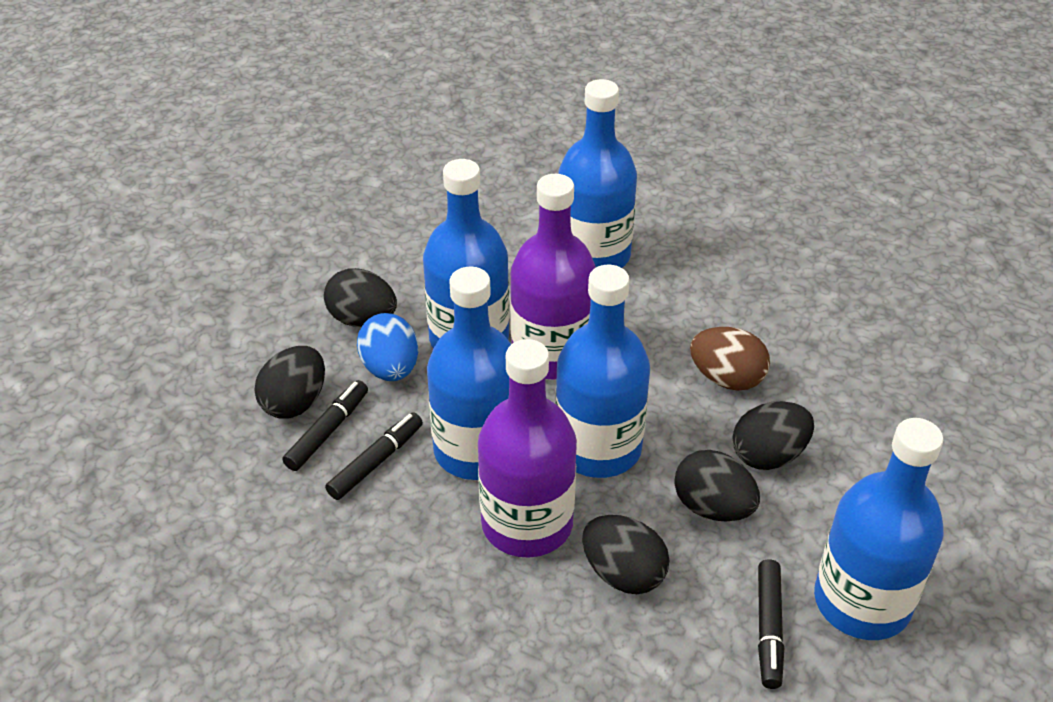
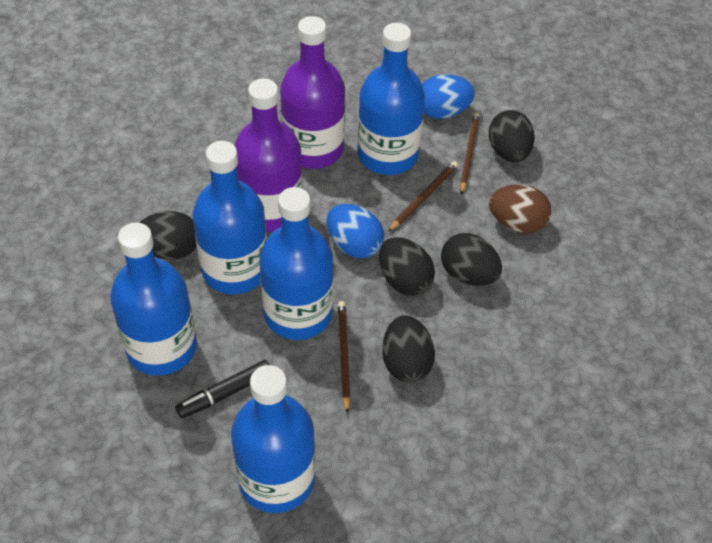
black marker: 3 -> 1
blue egg: 1 -> 2
brown pencil: 0 -> 3

